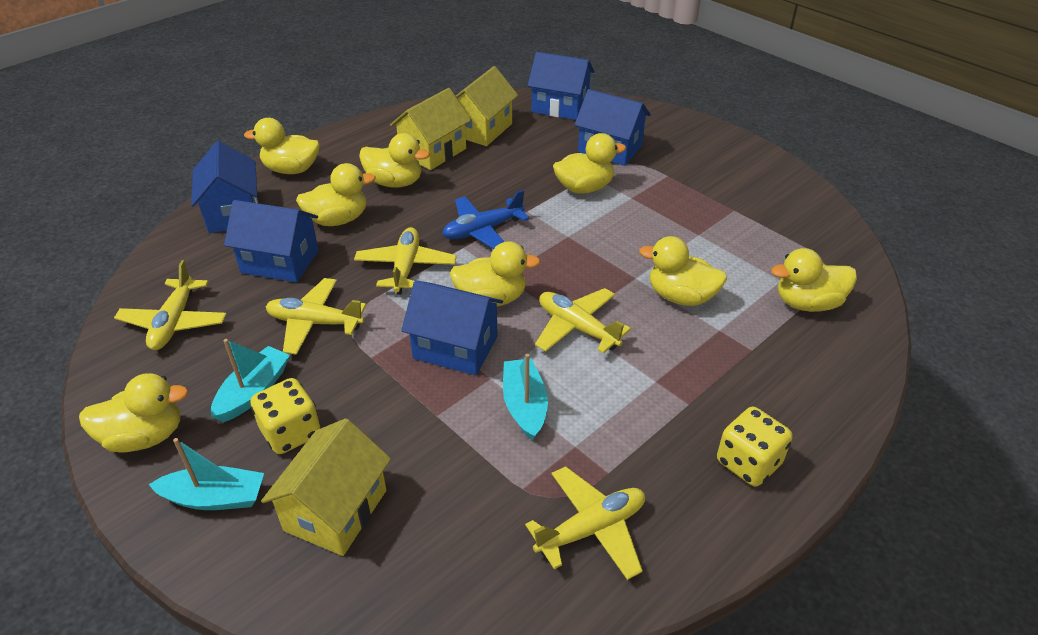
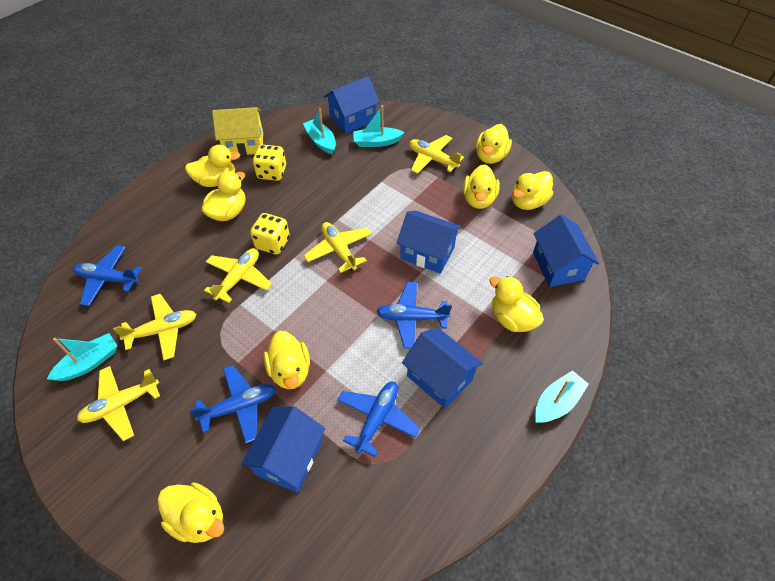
blue plane: 1 -> 4
turquoise boat: 3 -> 4
yellow house: 3 -> 1

